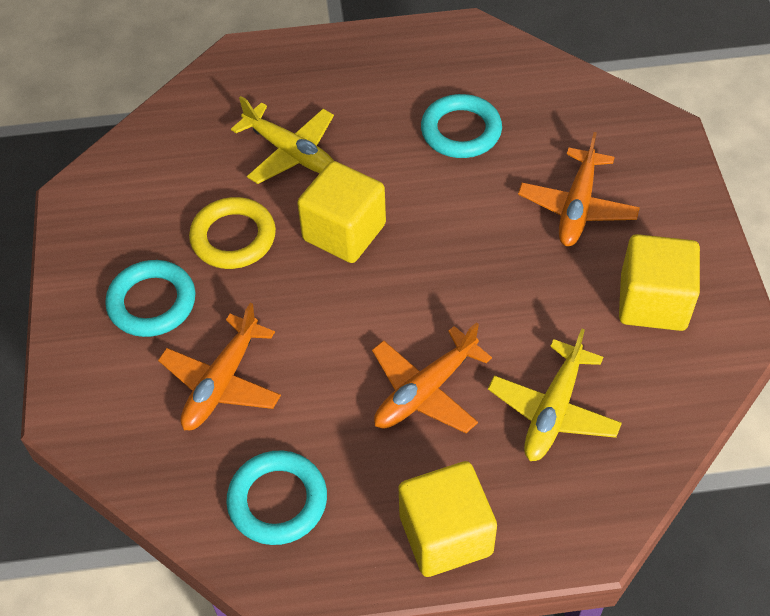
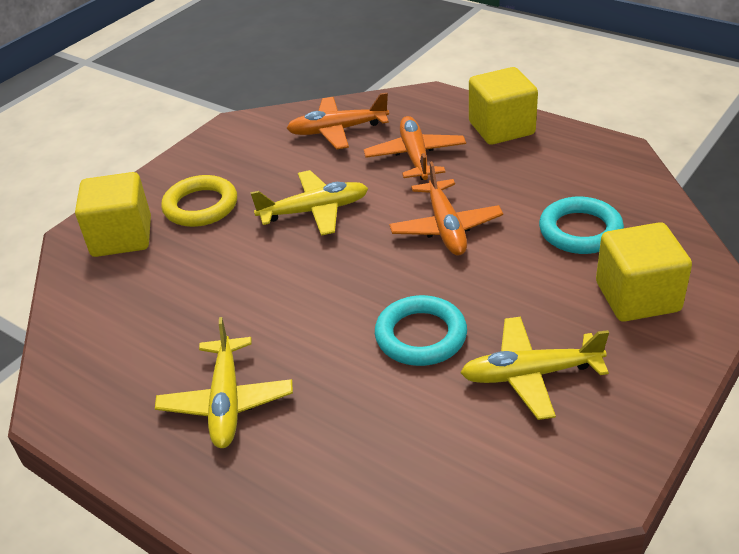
turquoise ring: 3 -> 2
yellow plane: 2 -> 3

